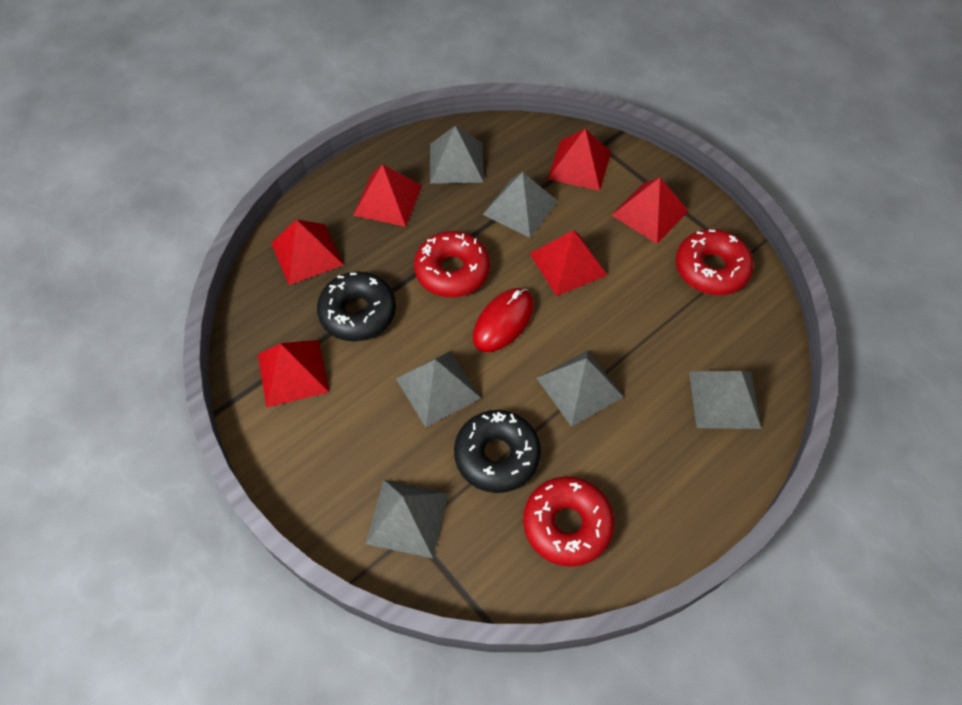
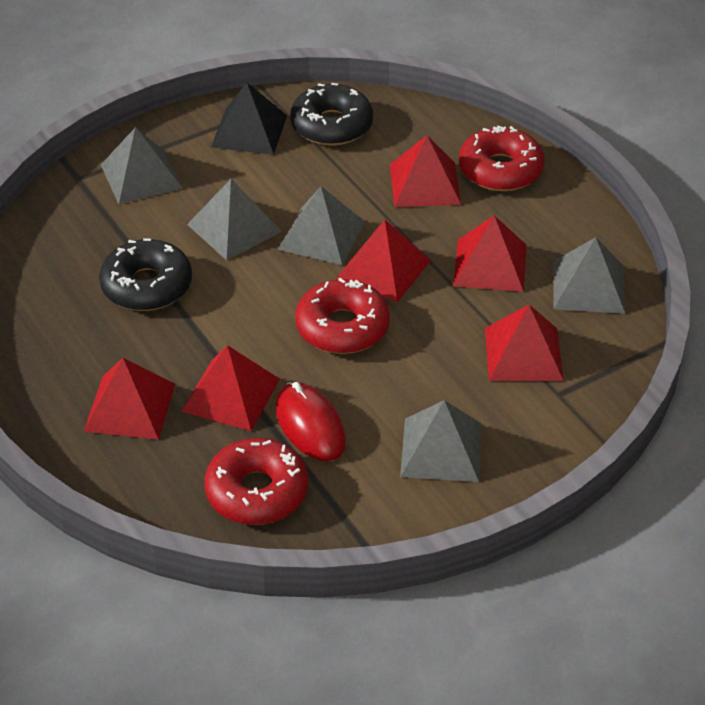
black pyramid: 0 -> 1
grey pyramid: 6 -> 5

